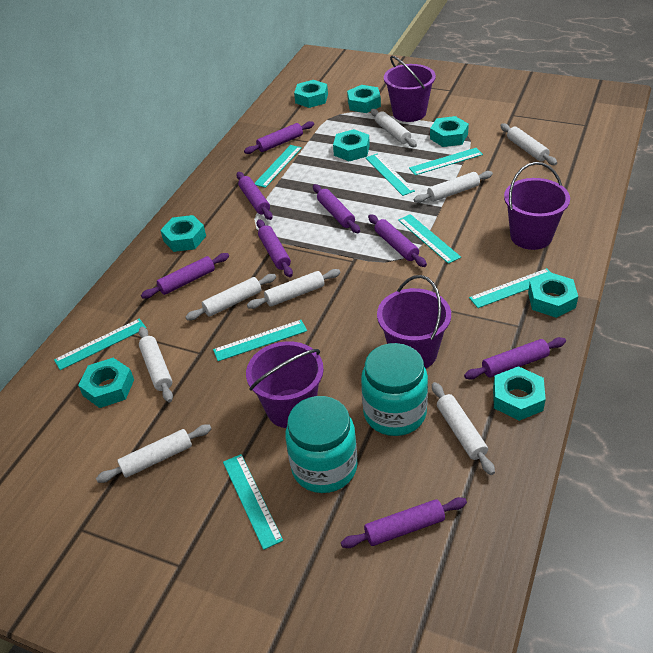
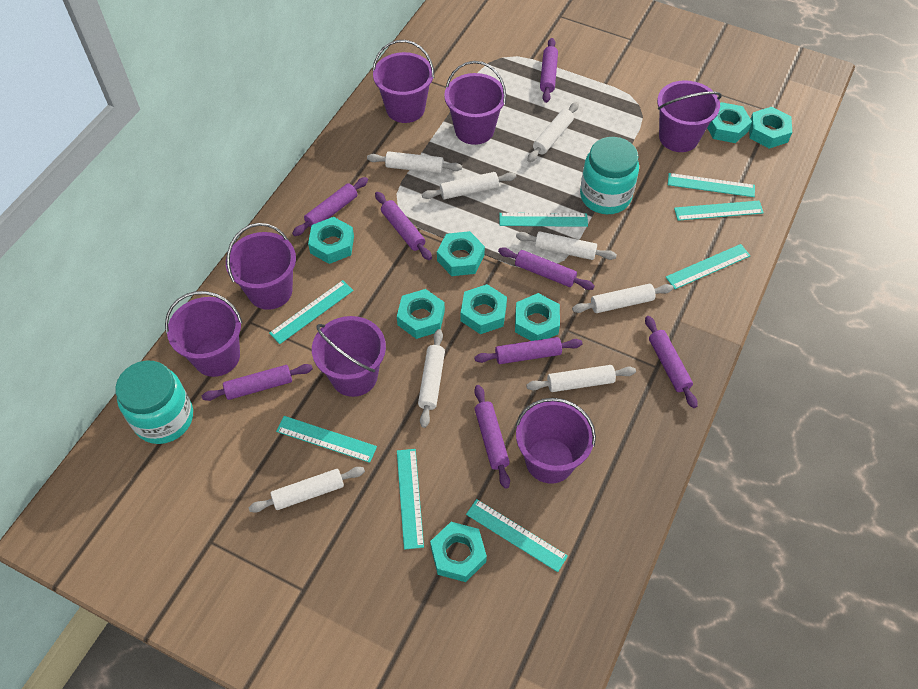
purple bucket: 4 -> 7

